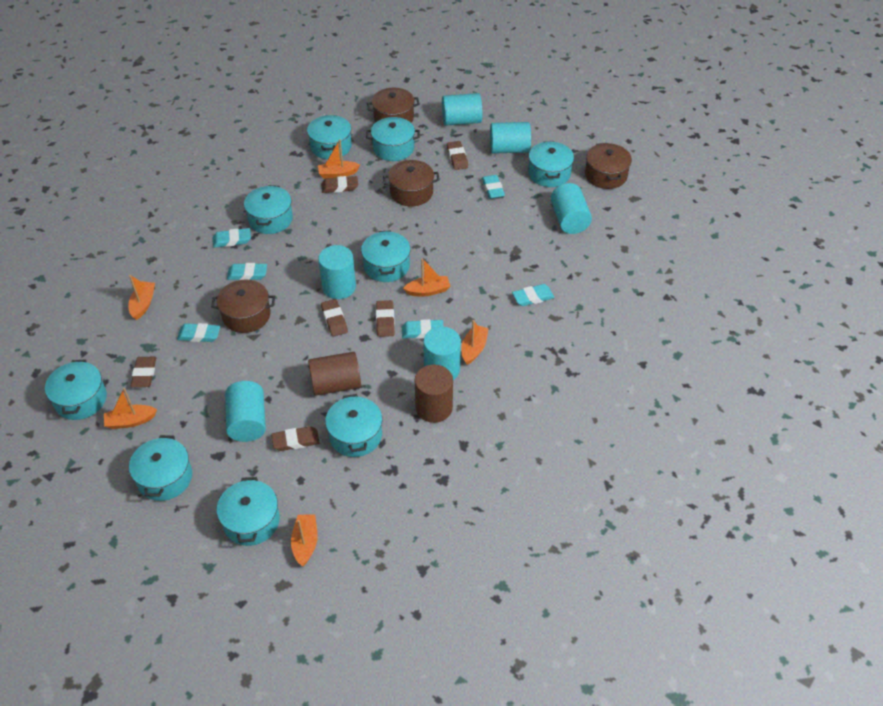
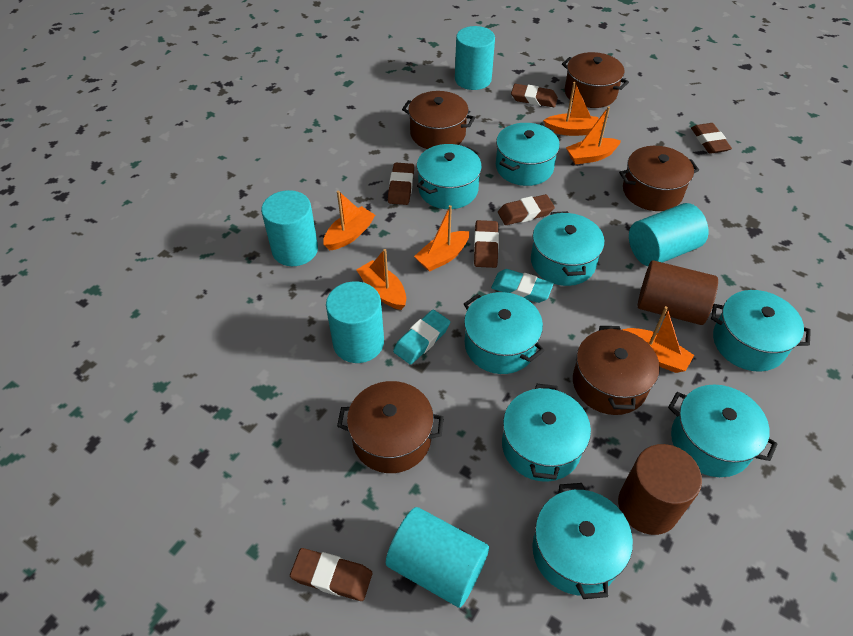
brown pot: 4 -> 5
turquoise cylinder: 6 -> 5
turquoise eraser: 6 -> 2
turquoise pot: 9 -> 8

